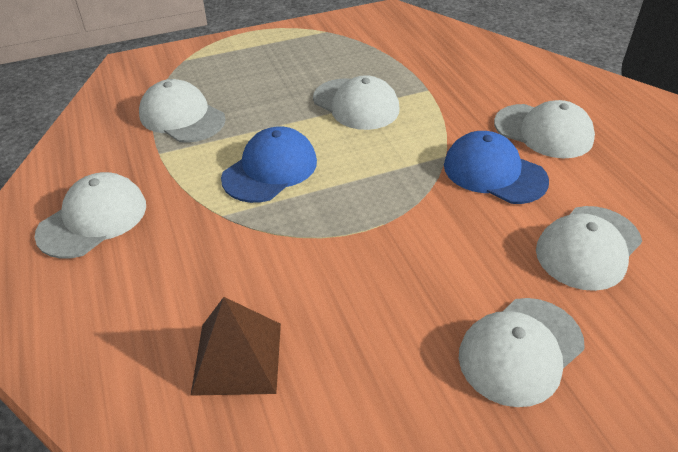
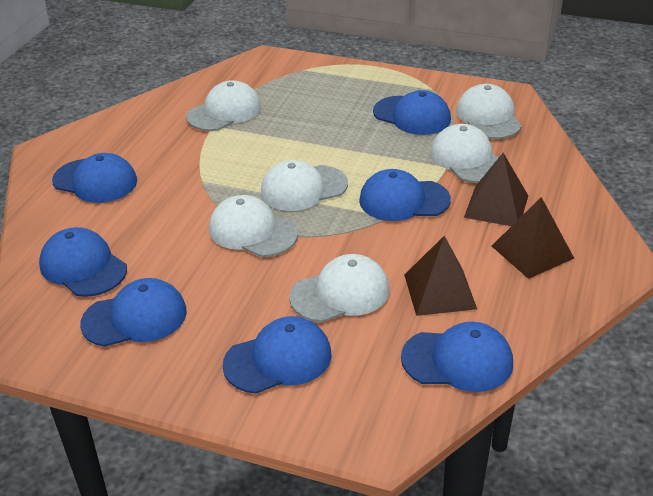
blue cap: 2 -> 7
brown pyramid: 1 -> 3

